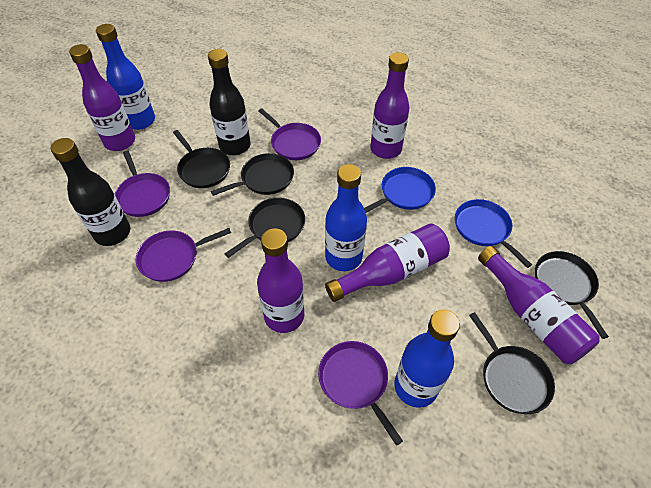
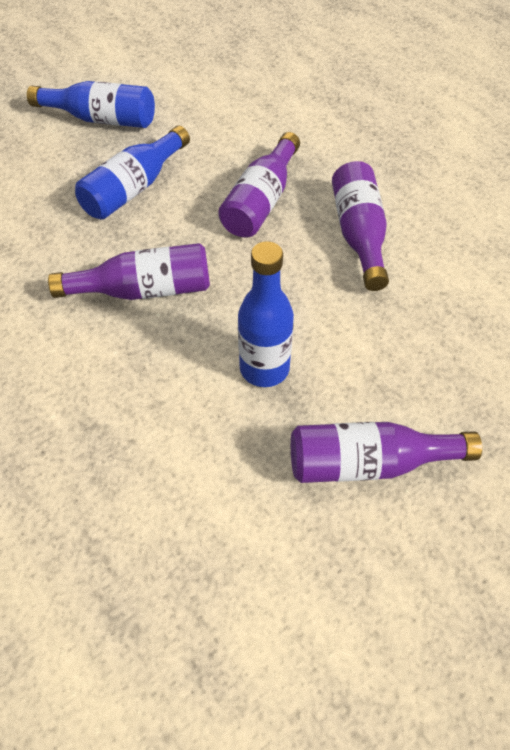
black bottle: 2 -> 0
black pan: 5 -> 0
blue pan: 2 -> 0
purple bottle: 5 -> 4
purple pan: 4 -> 0

